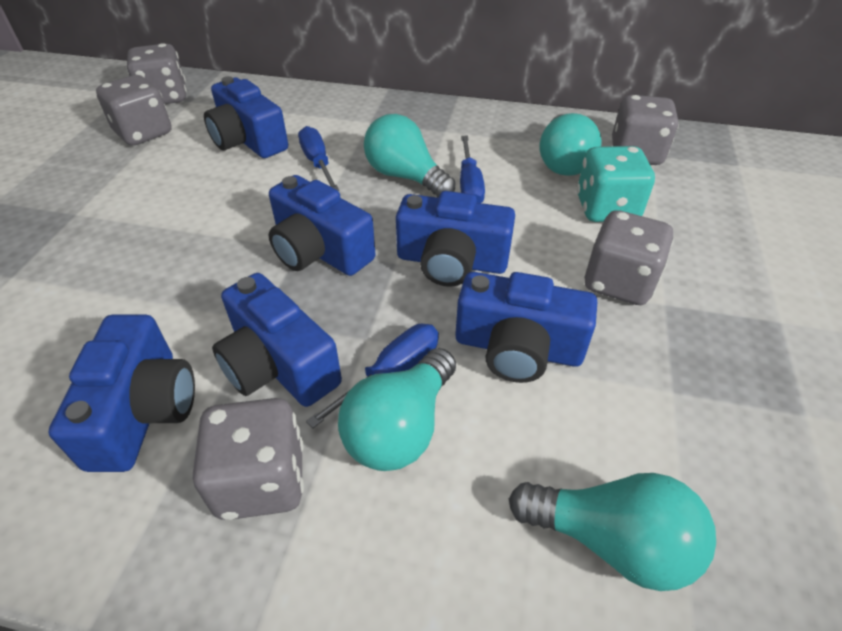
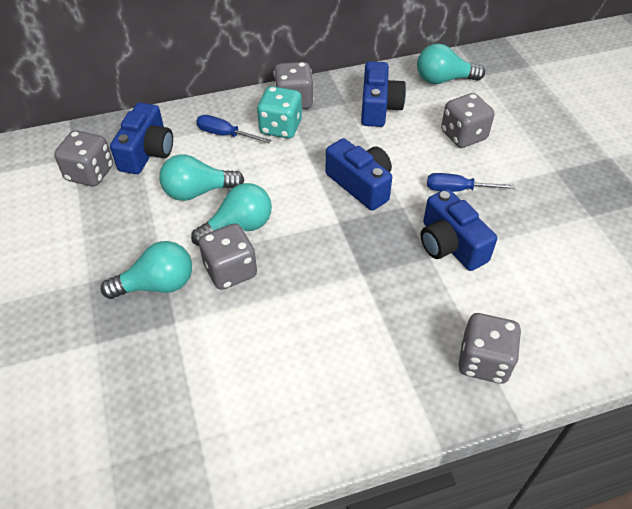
blue camera: 6 -> 4
blue screwdriver: 3 -> 2

